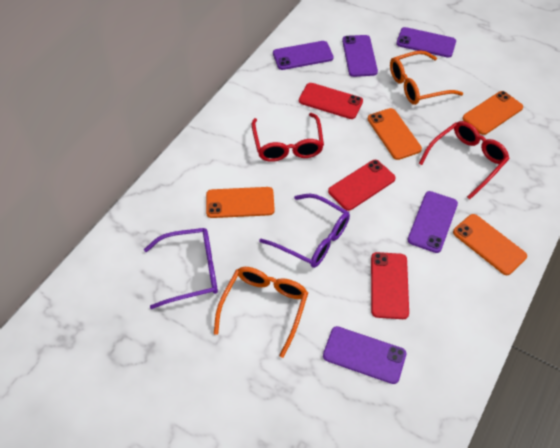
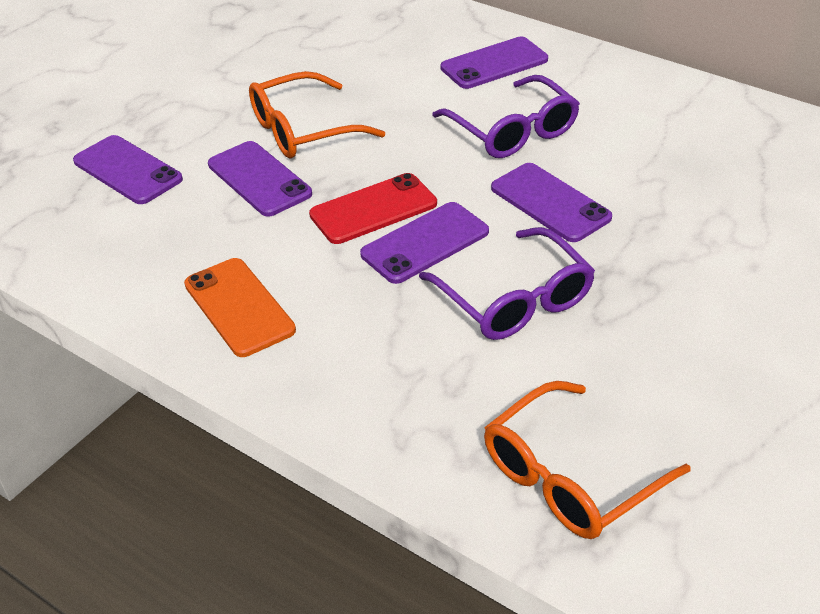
orange phone: 4 -> 1
red glasses: 2 -> 0
red phone: 3 -> 1

